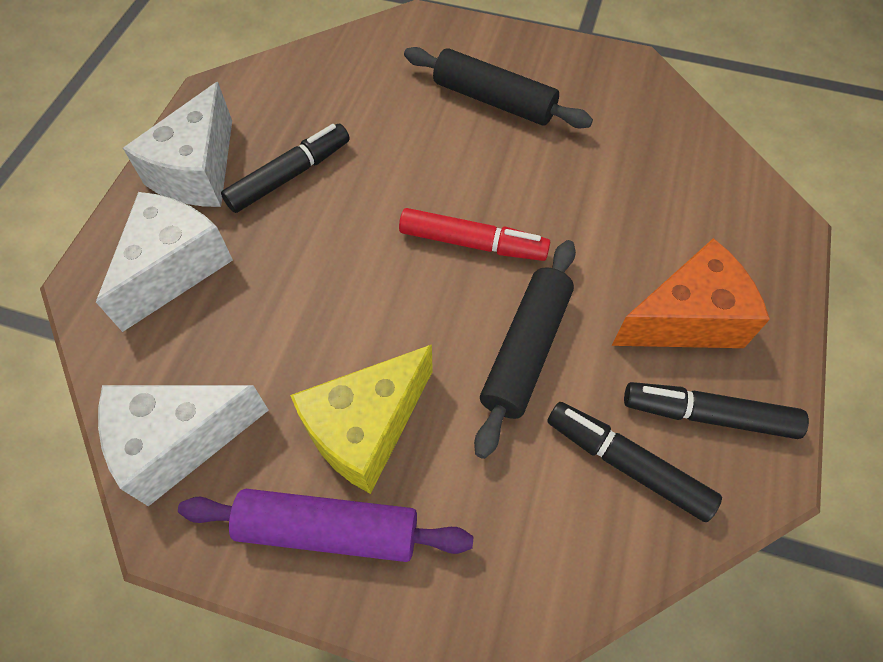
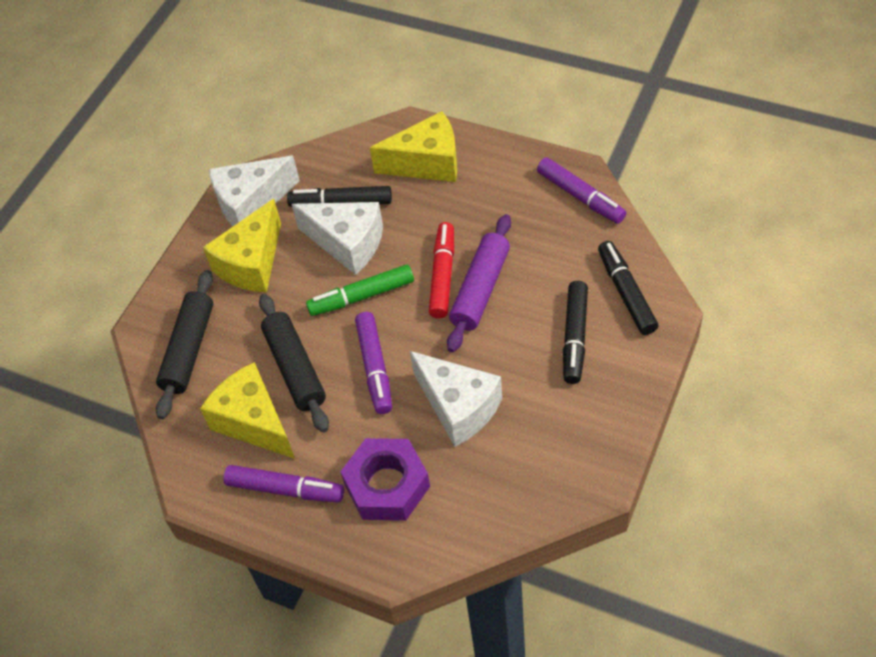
green marker: 0 -> 1
orange cheese: 1 -> 0
purple marker: 0 -> 3
purple nut: 0 -> 1
yellow cheese: 1 -> 3

